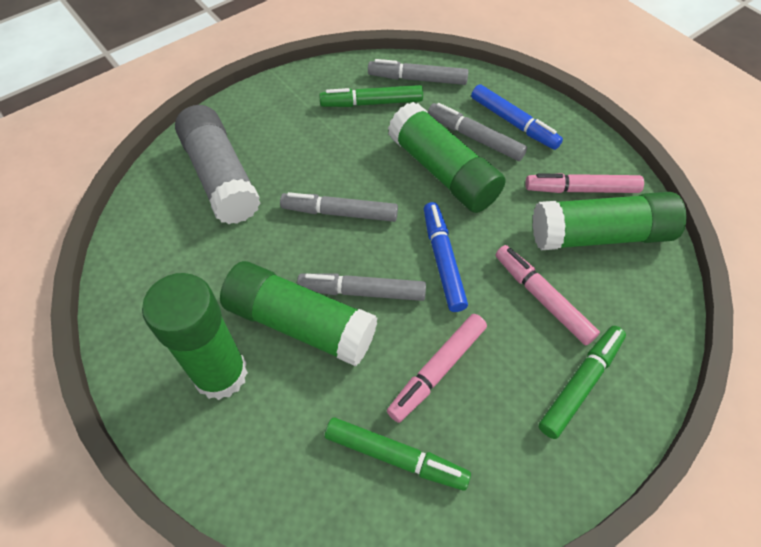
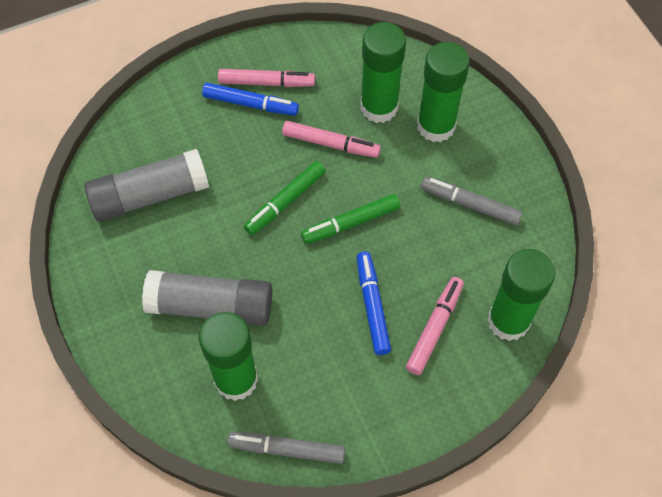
green marker: 3 -> 2
grey glue stick: 1 -> 2
grey marker: 4 -> 2

